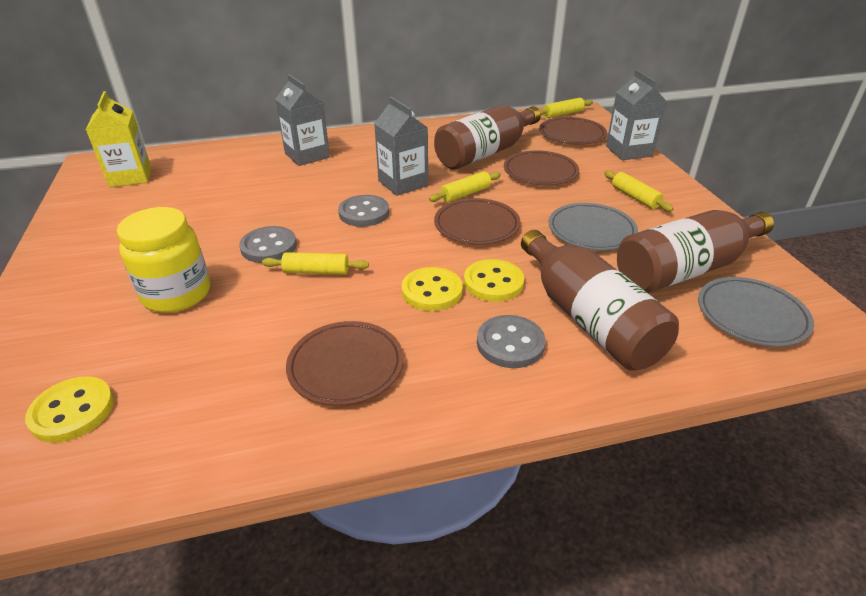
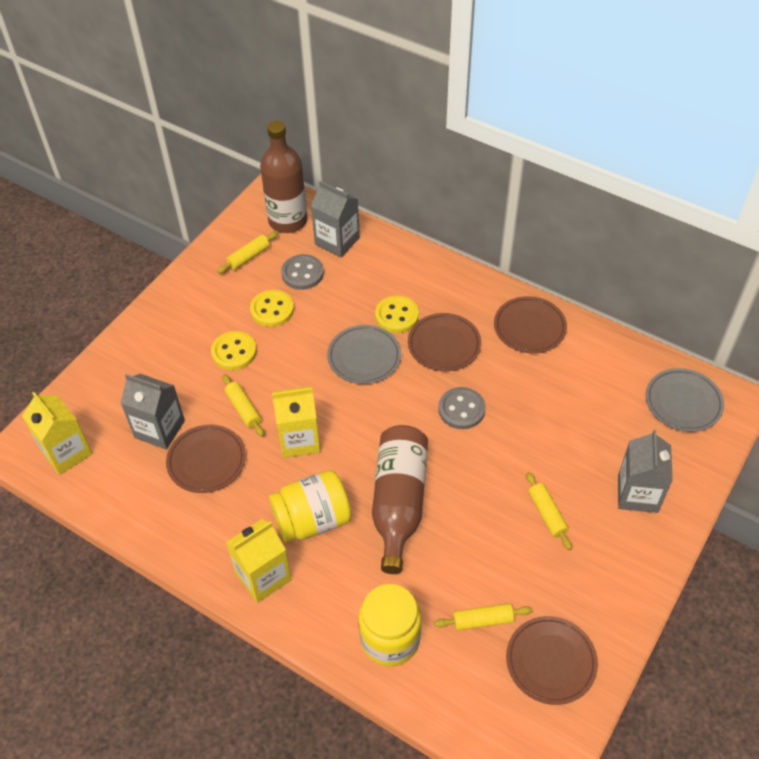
brown bottle: 3 -> 2
grey button: 3 -> 2
yellow carton: 1 -> 3
yellow jar: 1 -> 2

